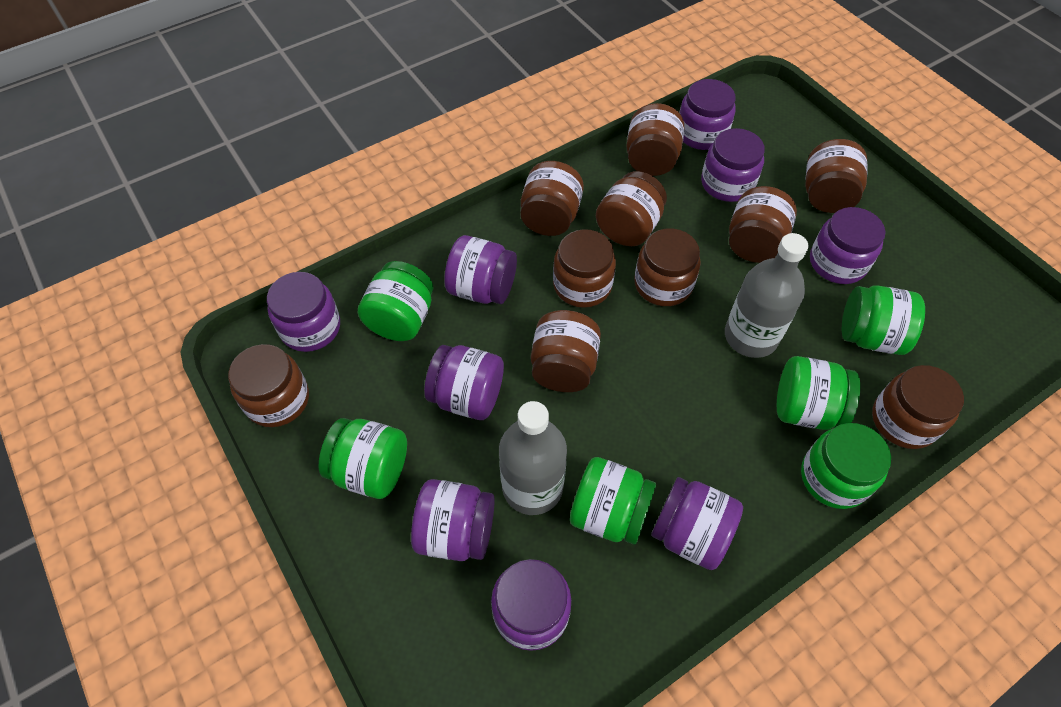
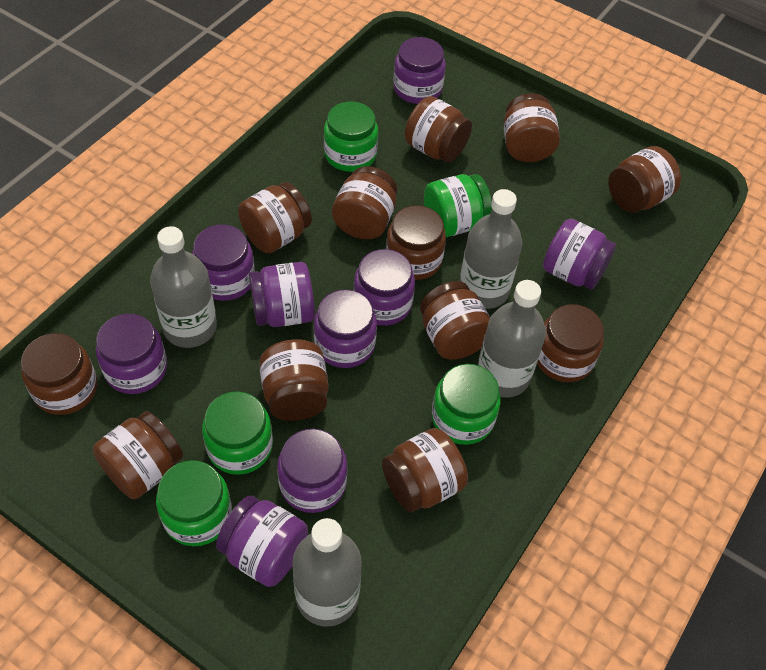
brown jar: 10 -> 12
green jar: 6 -> 5
grey bottle: 2 -> 4

